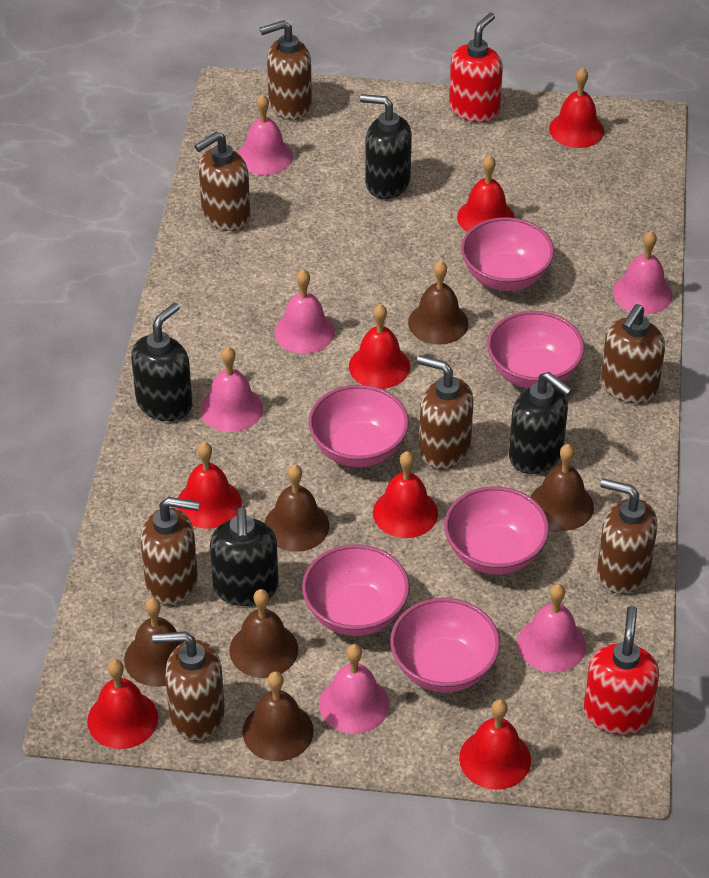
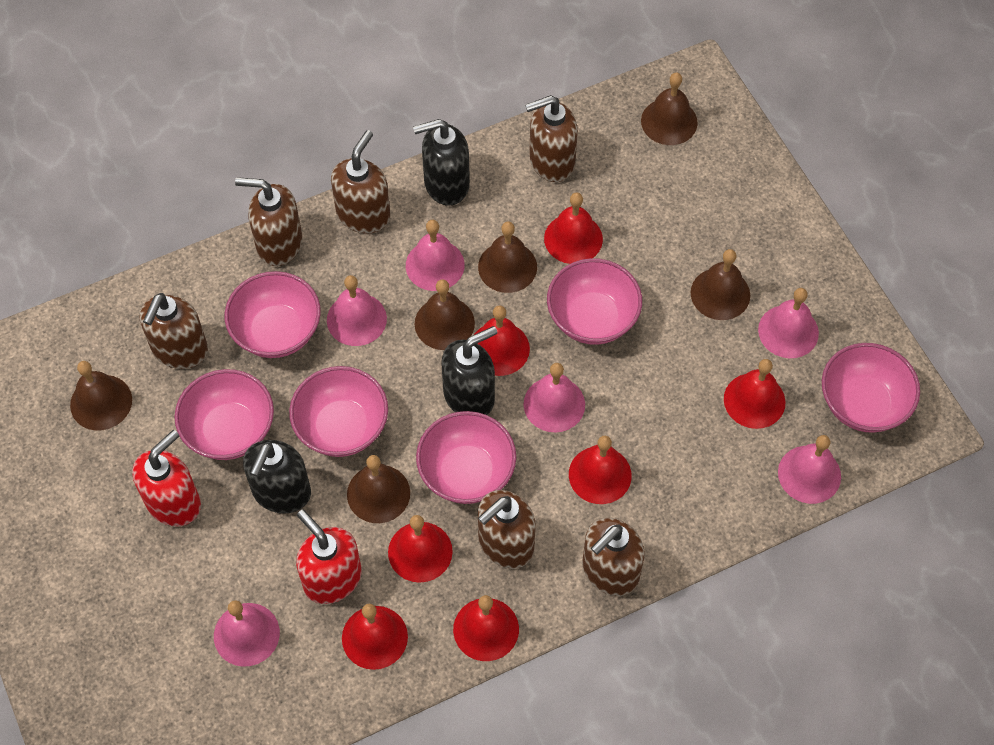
black soap dispenser: 4 -> 3
brown soap dispenser: 7 -> 6

